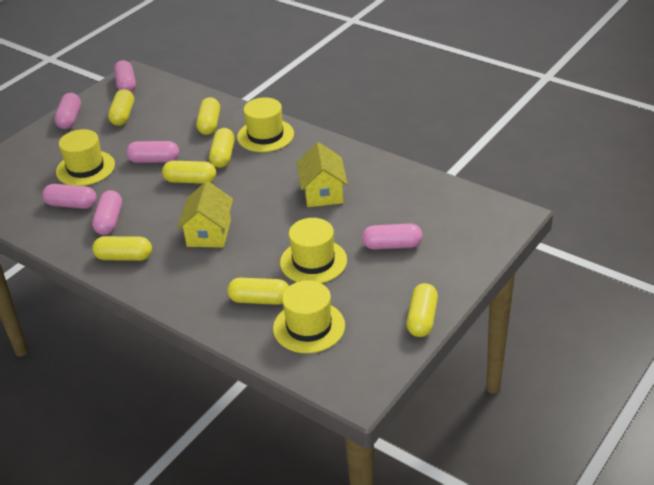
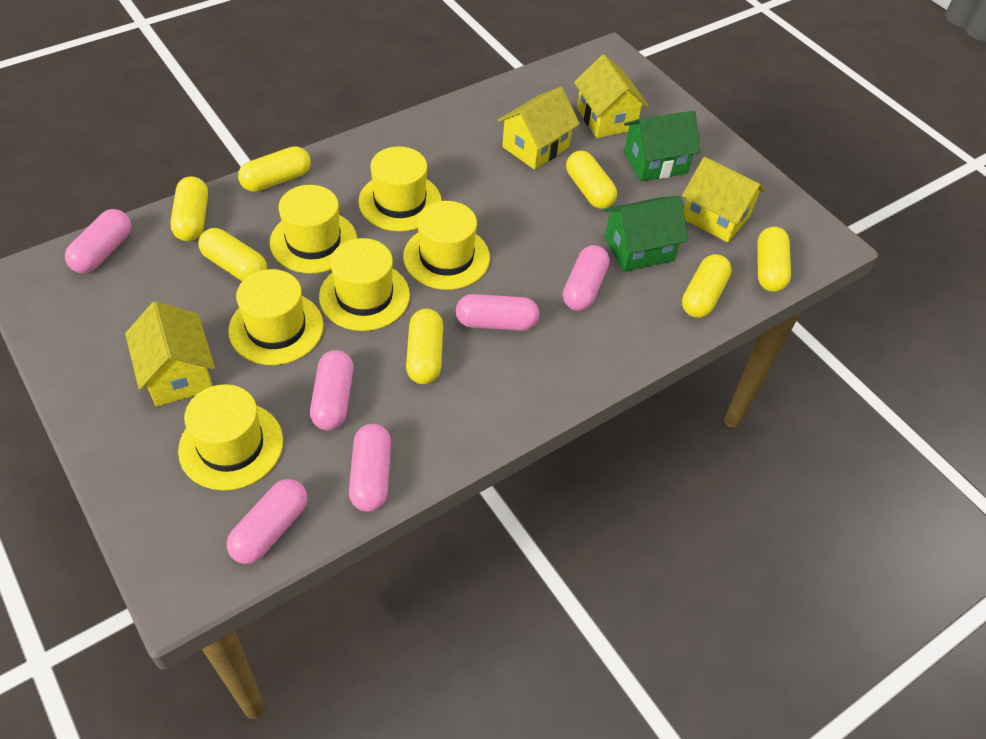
green house: 0 -> 2
yellow hat: 4 -> 6
yellow house: 2 -> 4

